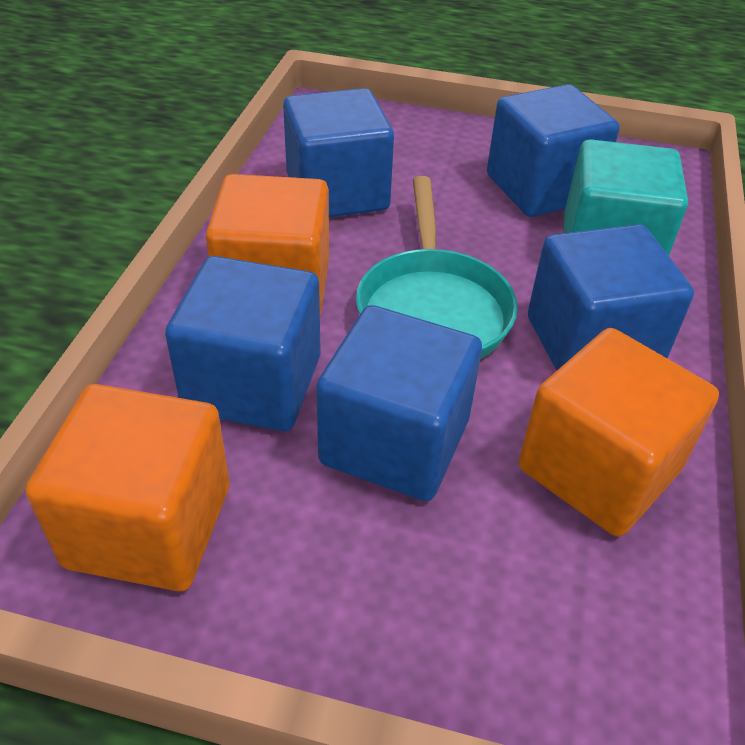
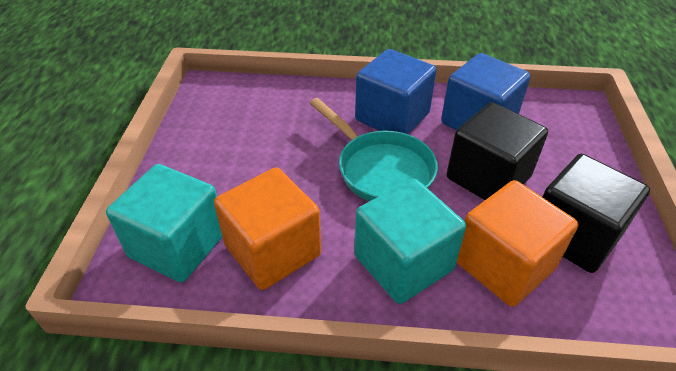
black cube: 0 -> 2
blue cube: 5 -> 2
orange cube: 3 -> 2
turquoise cube: 1 -> 2

